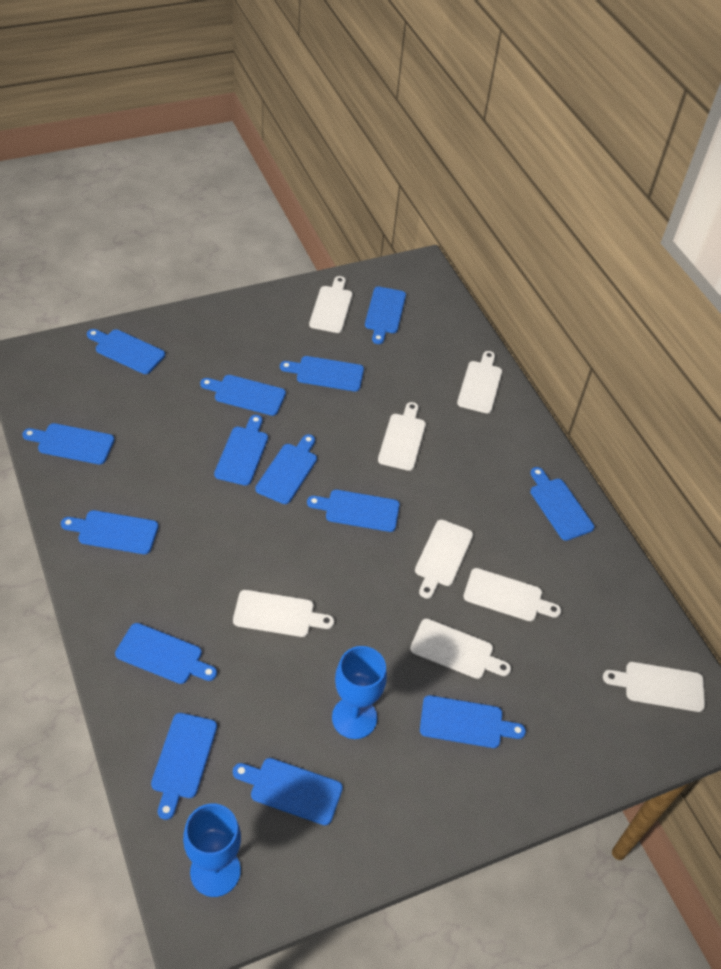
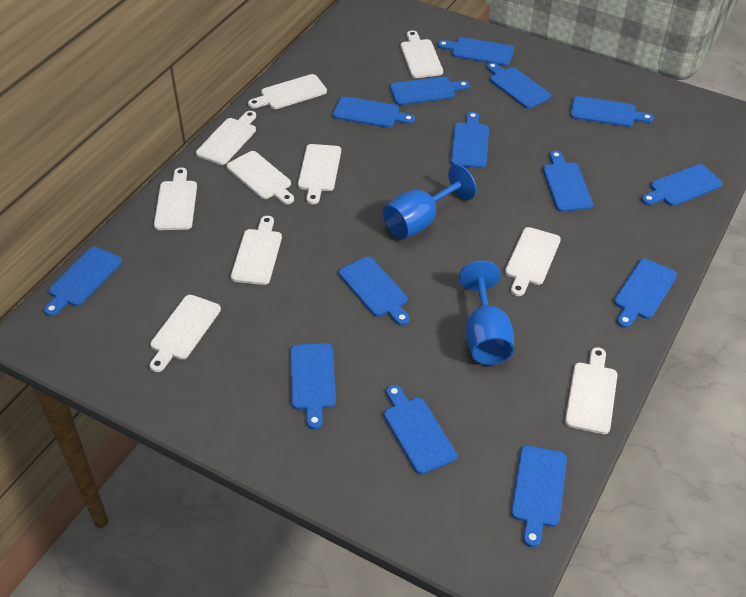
white cutting board: 8 -> 10

